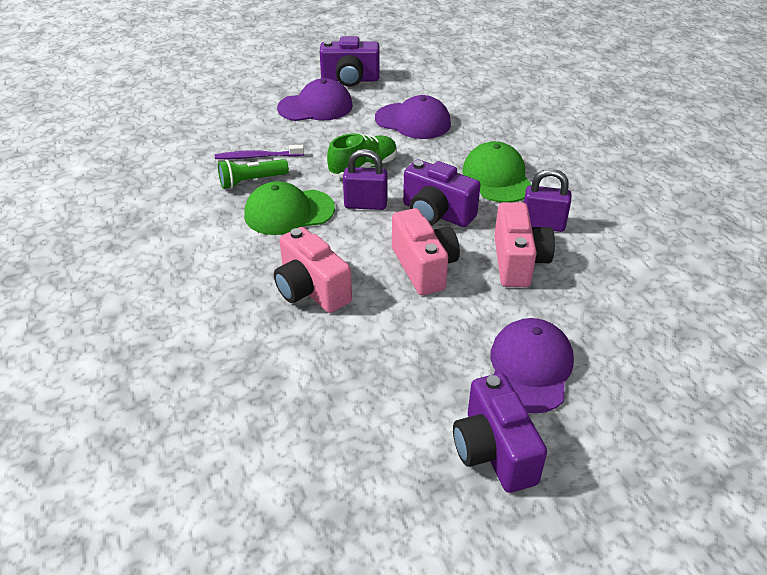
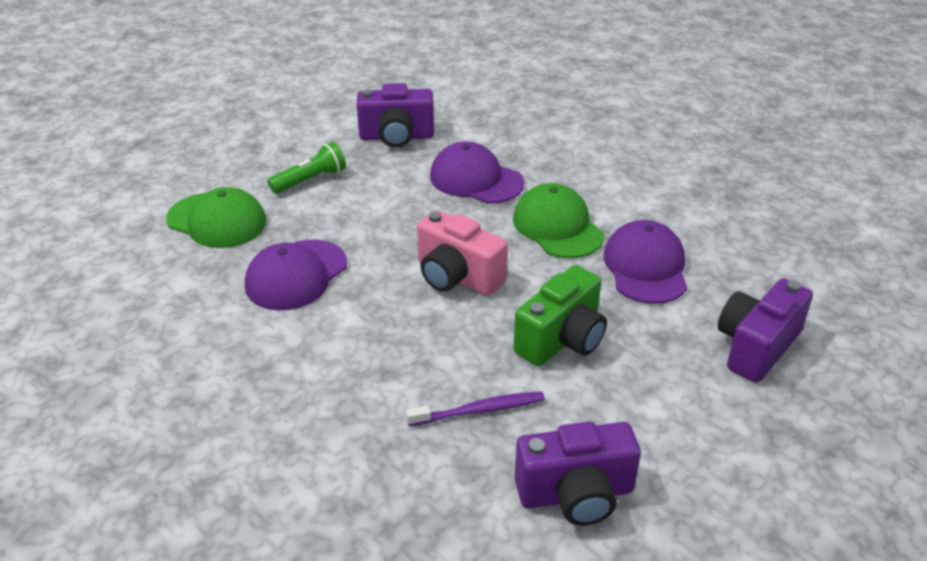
green camera: 0 -> 1
green shoe: 1 -> 0
pink camera: 3 -> 1
purple padlock: 2 -> 0

